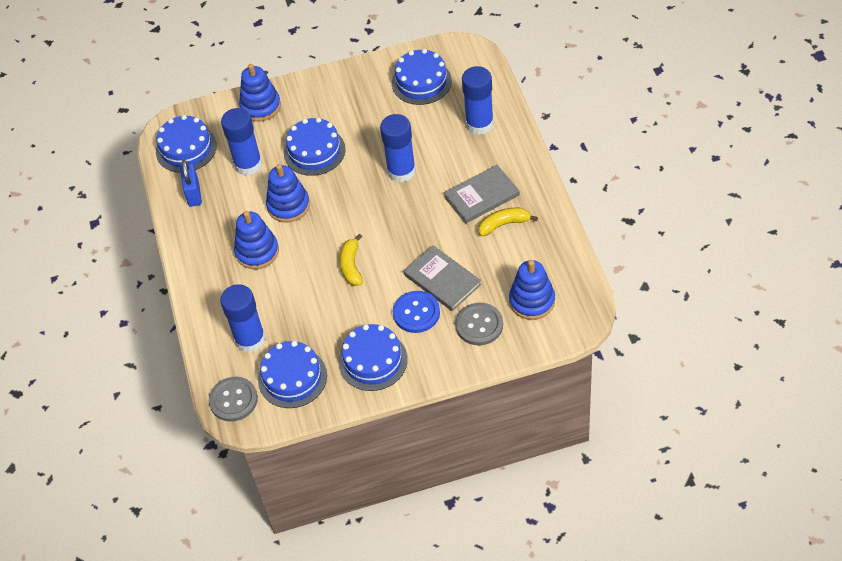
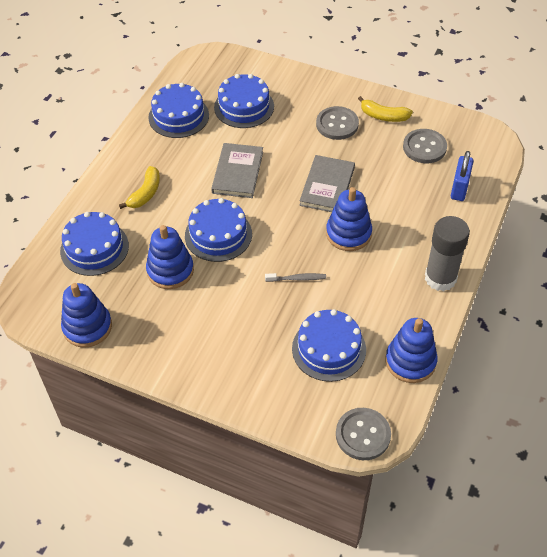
blue button: 1 -> 0
blue glue stick: 4 -> 0
grey button: 2 -> 3
grey glue stick: 0 -> 1
grey toothbrush: 0 -> 1

